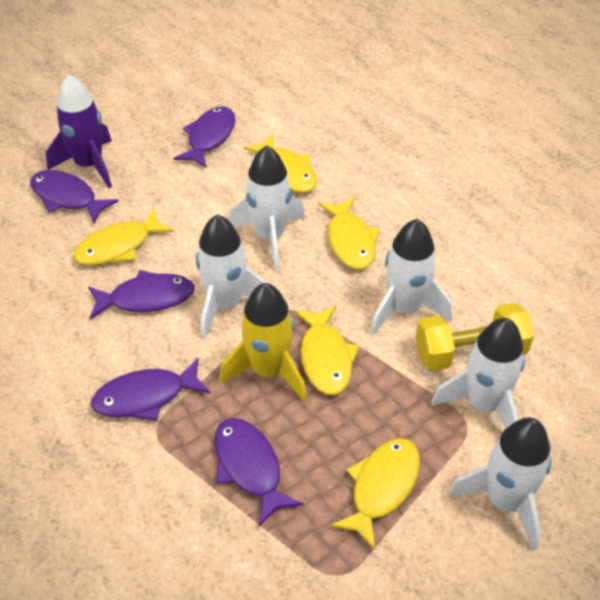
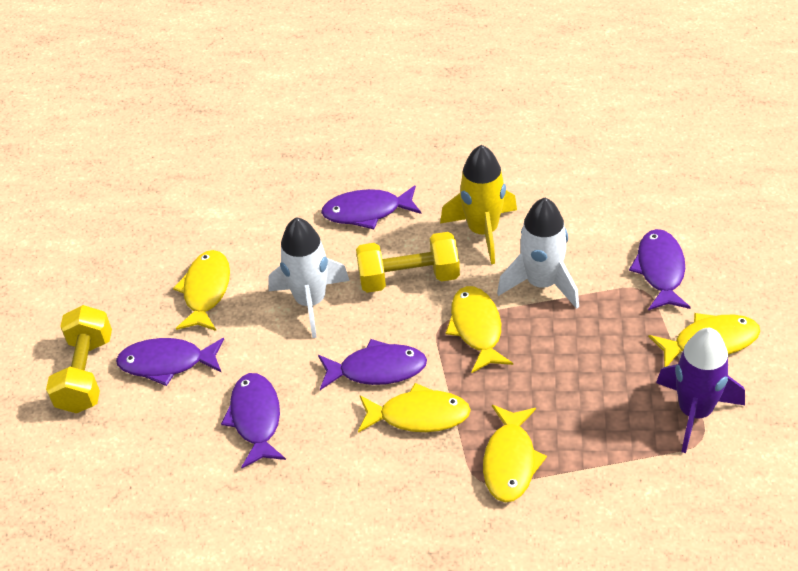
white rocket: 5 -> 2
yellow dumbbell: 1 -> 2

